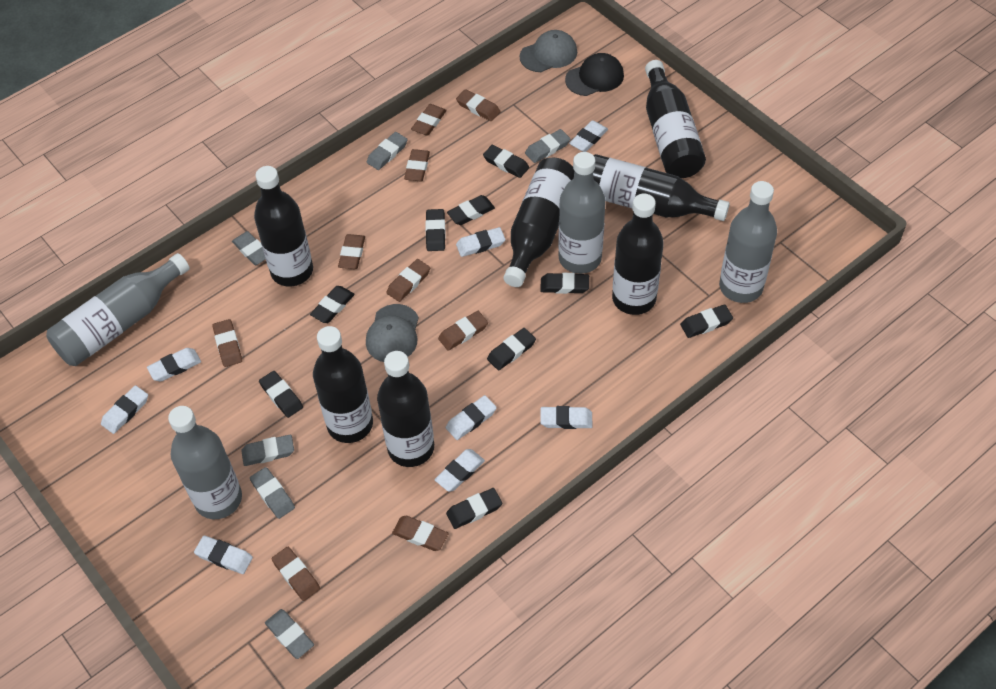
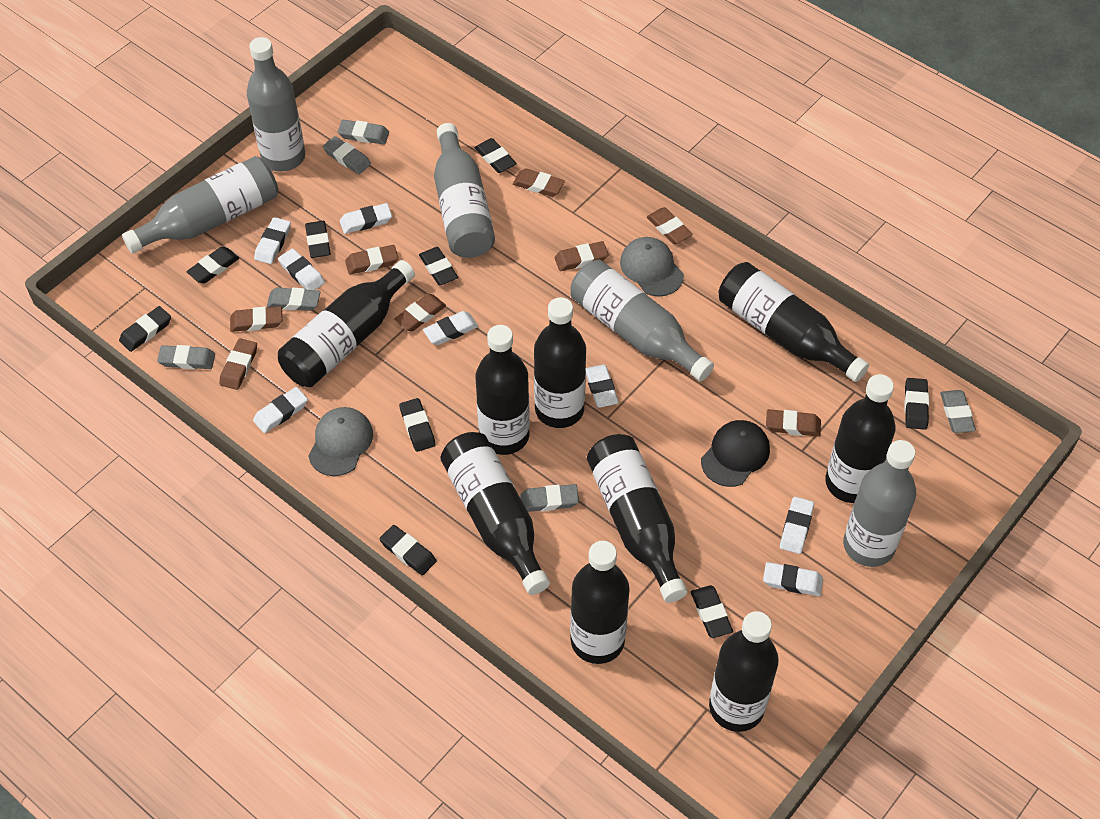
black bottle: 7 -> 9
brown eraser: 9 -> 8
grey bottle: 4 -> 5

